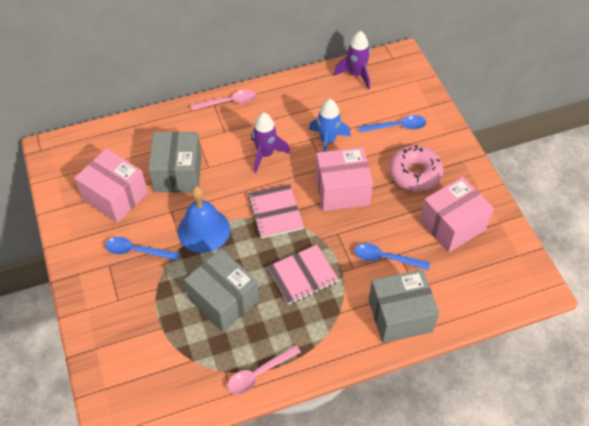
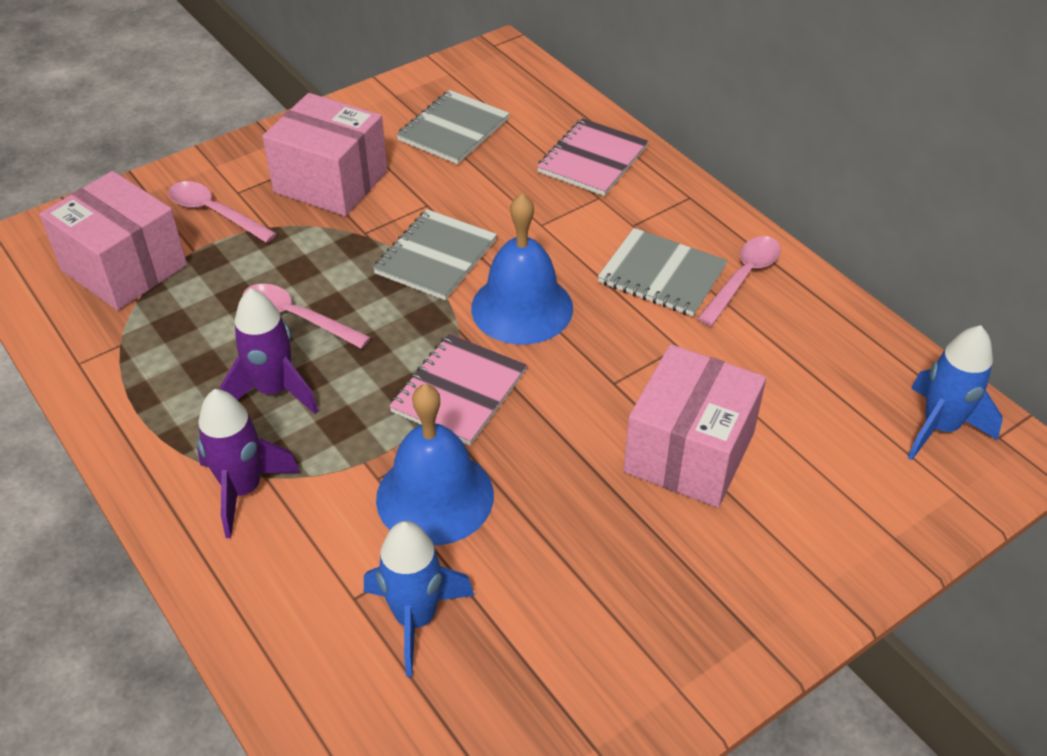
blue bell: 1 -> 2
blue rocket: 1 -> 2
blue spoon: 3 -> 0
grey box: 3 -> 0
grey notebook: 0 -> 3
pink donut: 1 -> 0
pink spoon: 2 -> 3

